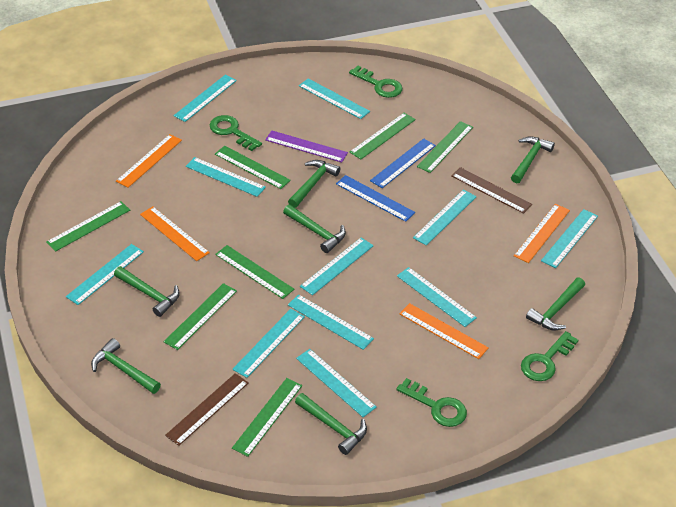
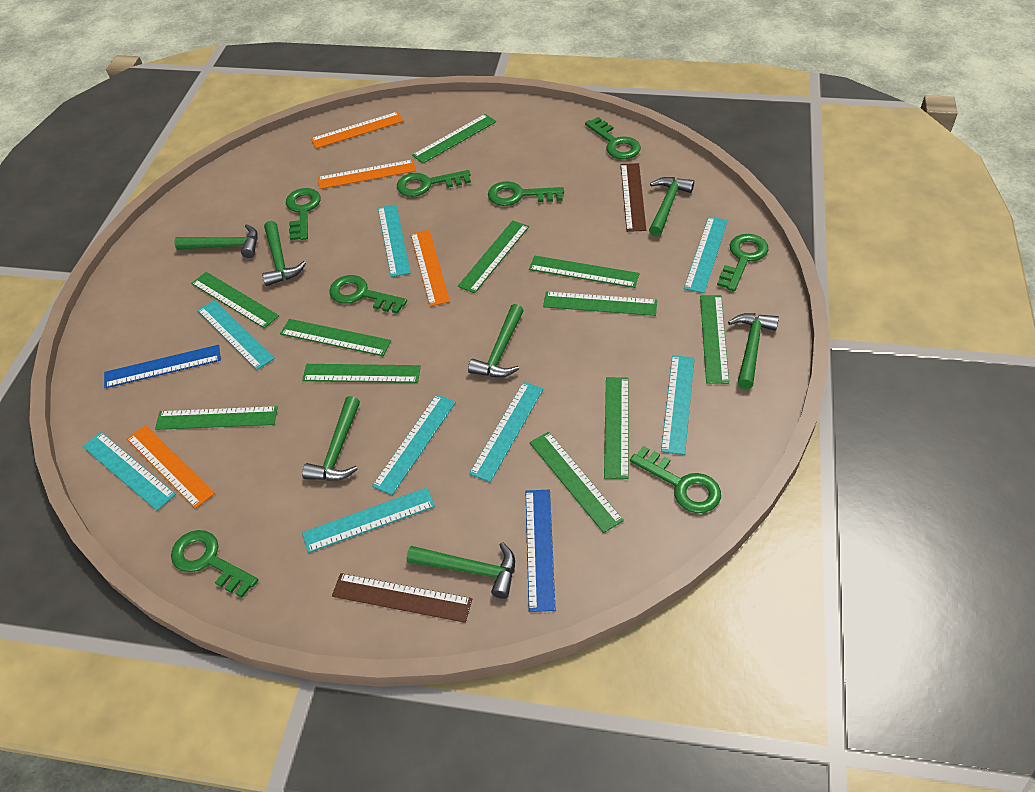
green key: 4 -> 8
green ruler: 7 -> 11
purple ruler: 1 -> 0
turquoise ruler: 11 -> 8

